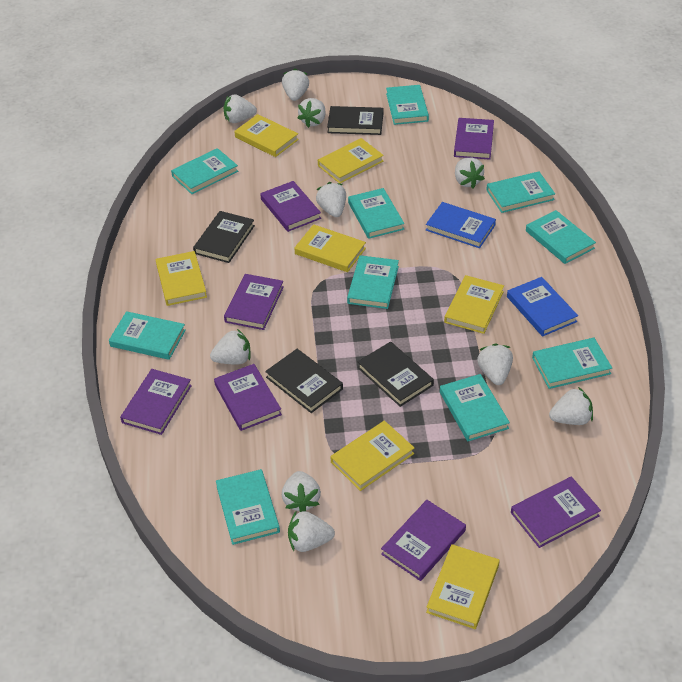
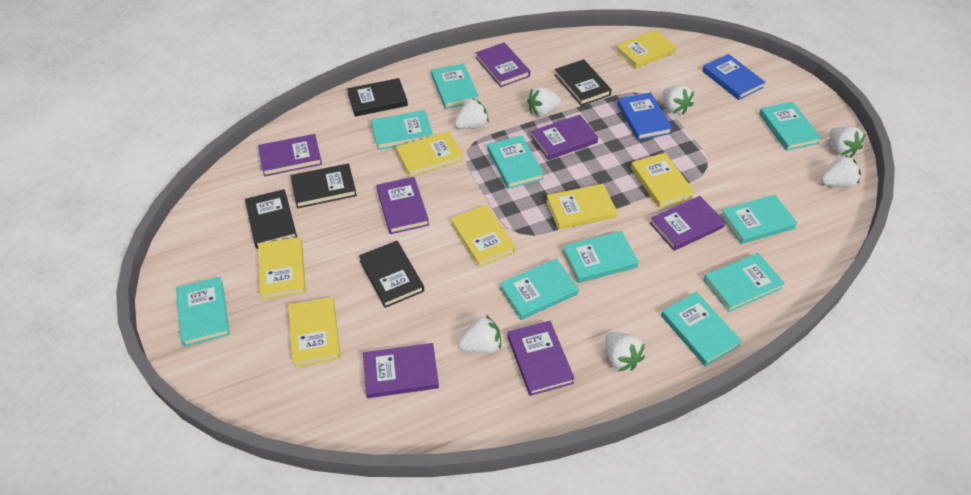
black book: 4 -> 5
white strawberry: 10 -> 7

